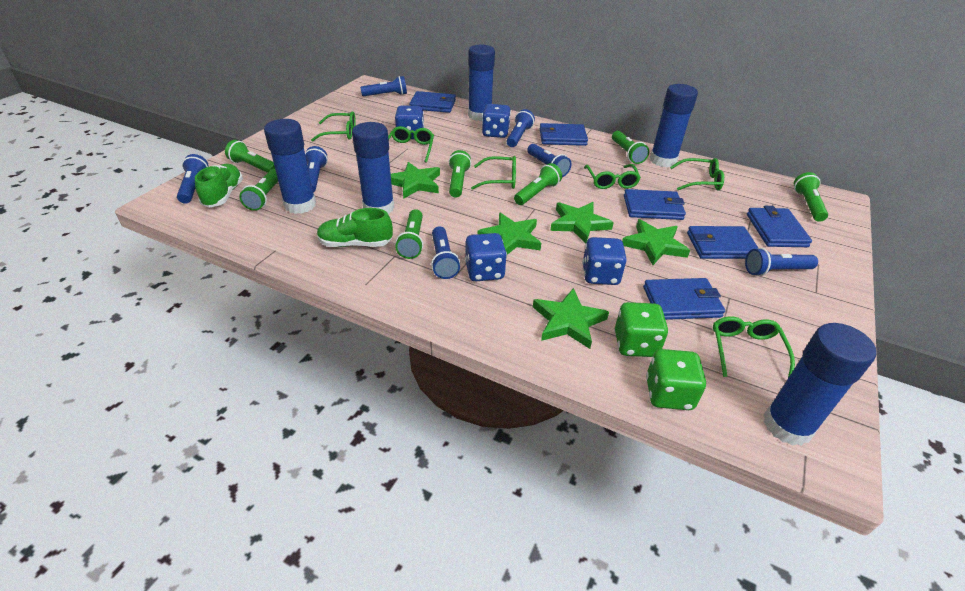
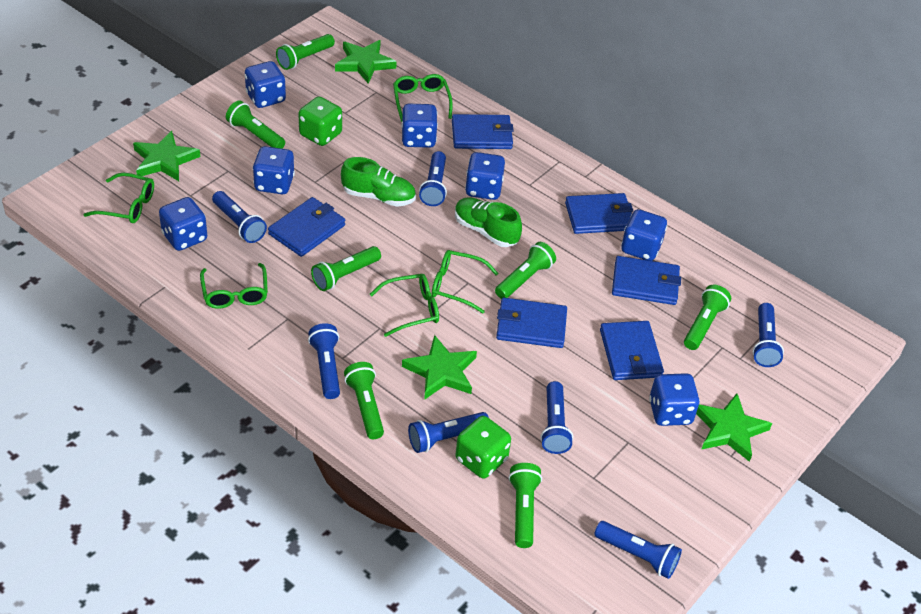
blue dice: 4 -> 7
blue glue stick: 5 -> 0
green glasses: 6 -> 5
green star: 5 -> 4

